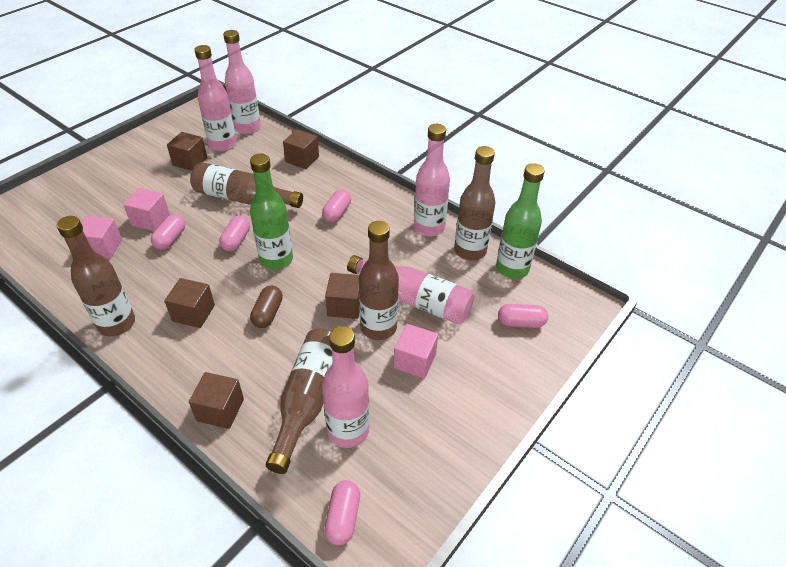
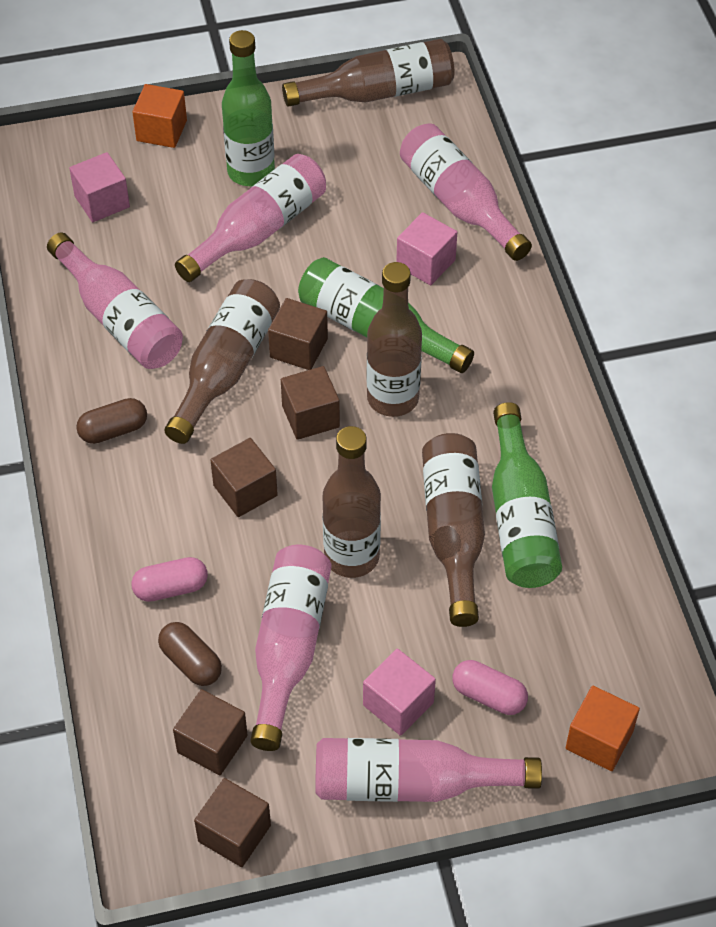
brown capsule: 1 -> 2
green bottle: 2 -> 3
orange cube: 0 -> 2
pink capsule: 5 -> 2

